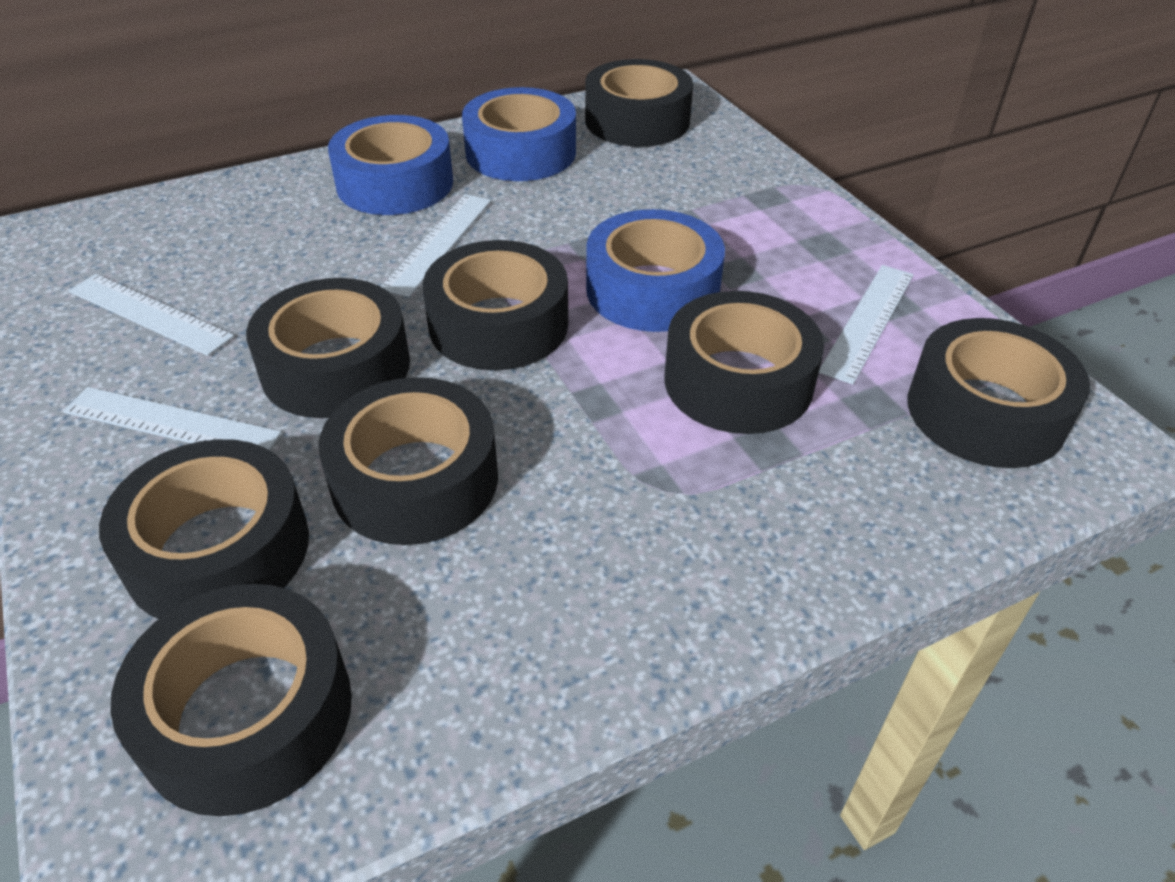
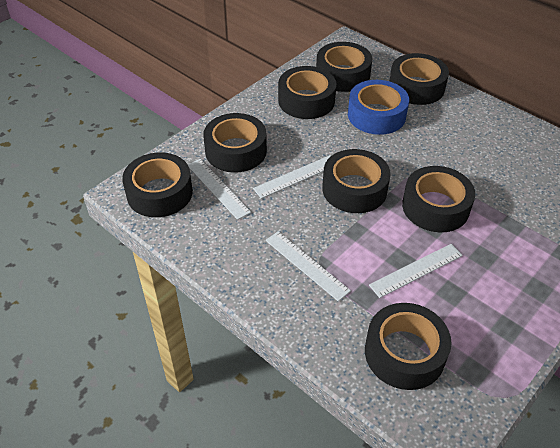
blue tape: 3 -> 1

